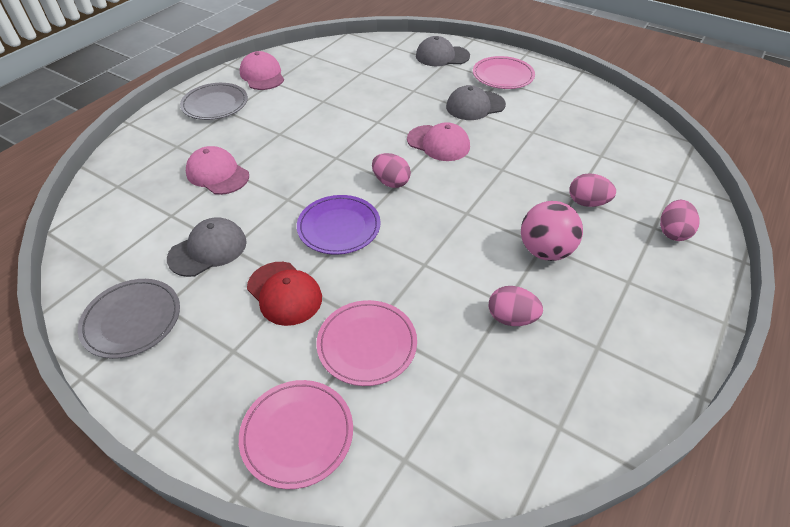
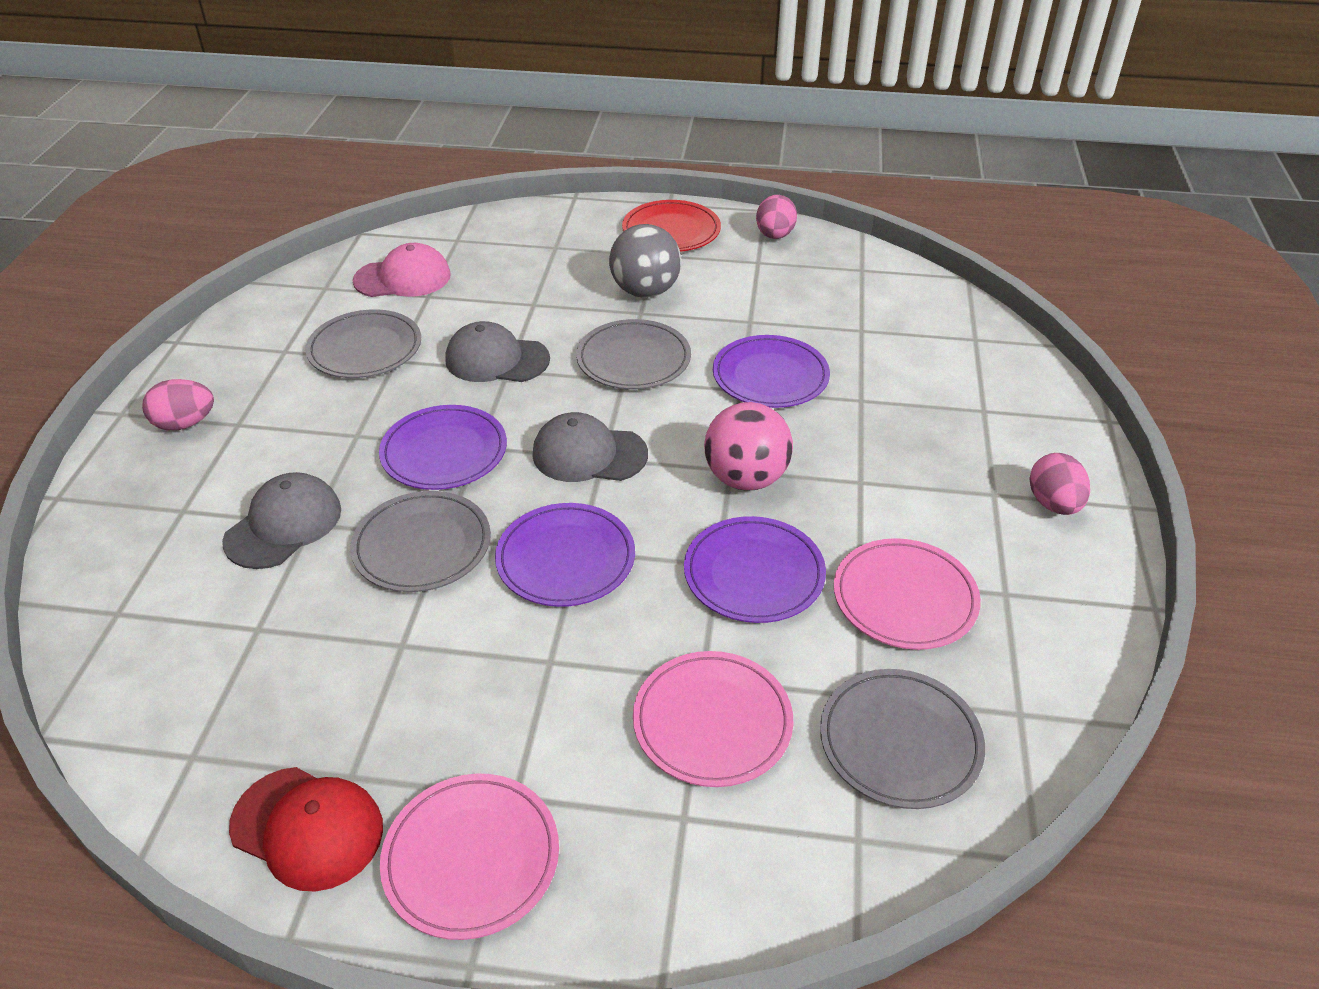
grey ball: 0 -> 1
grey plate: 2 -> 4
pink cap: 3 -> 1
pink egg: 4 -> 3
purple plate: 1 -> 4
red plate: 0 -> 1

